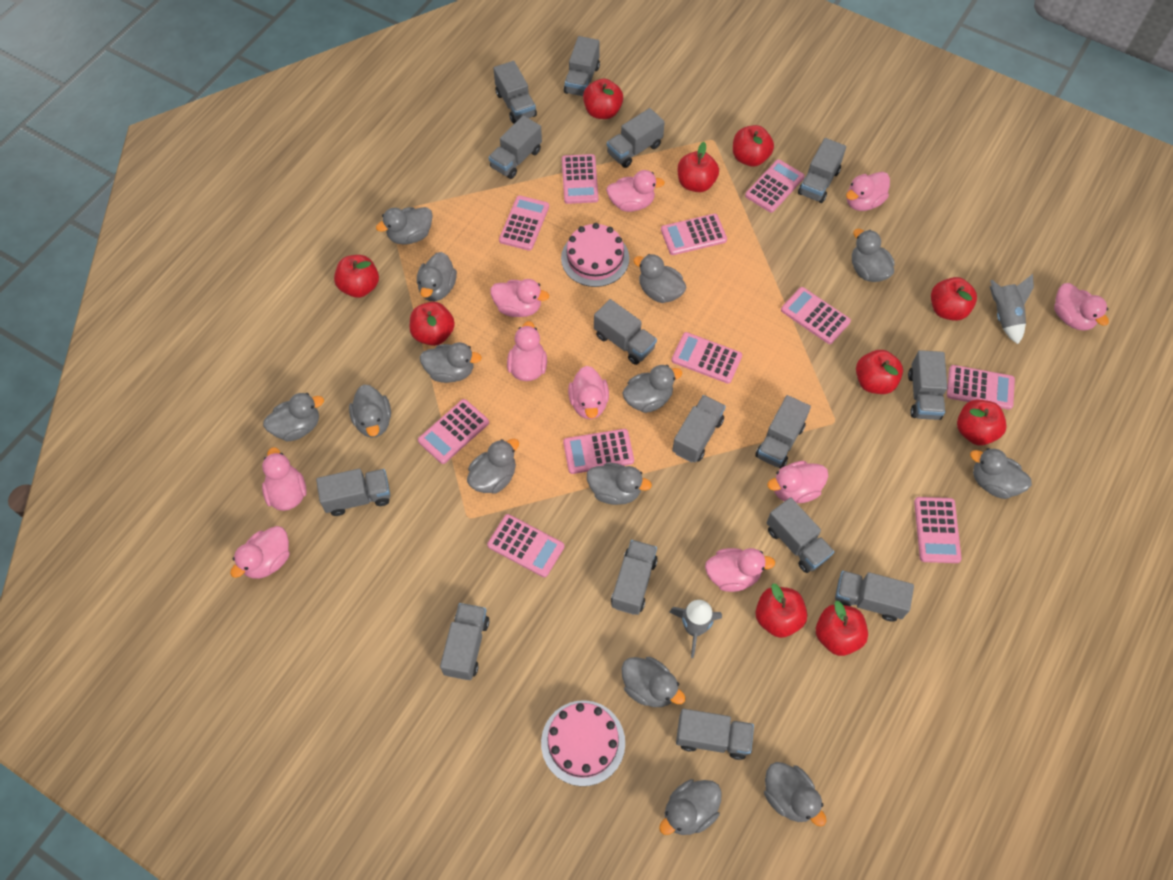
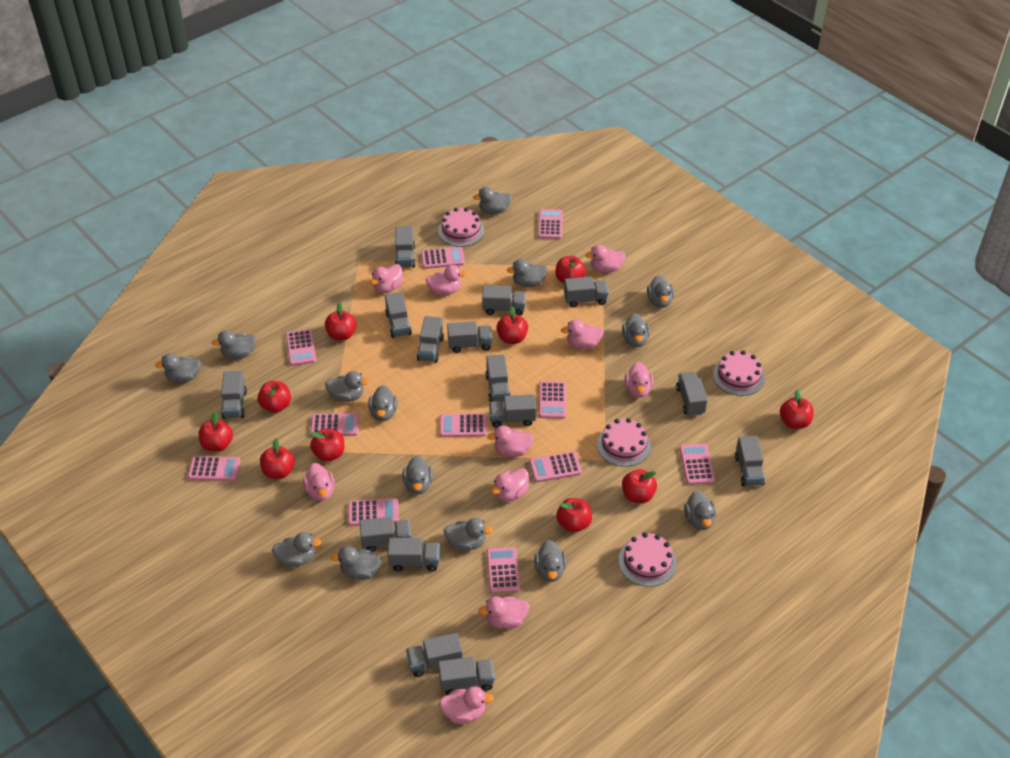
grey rocket: 2 -> 0
pink cake: 2 -> 4

